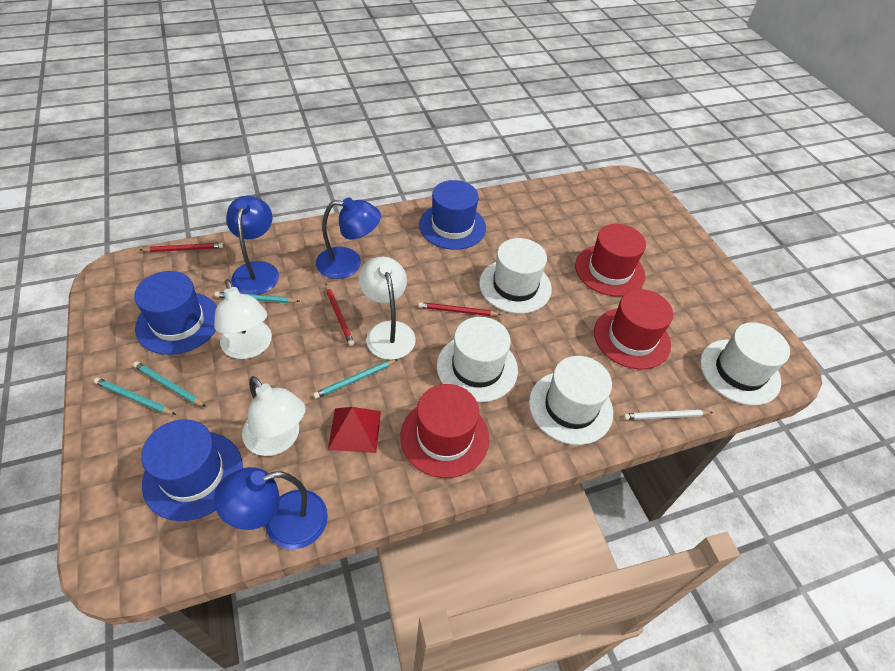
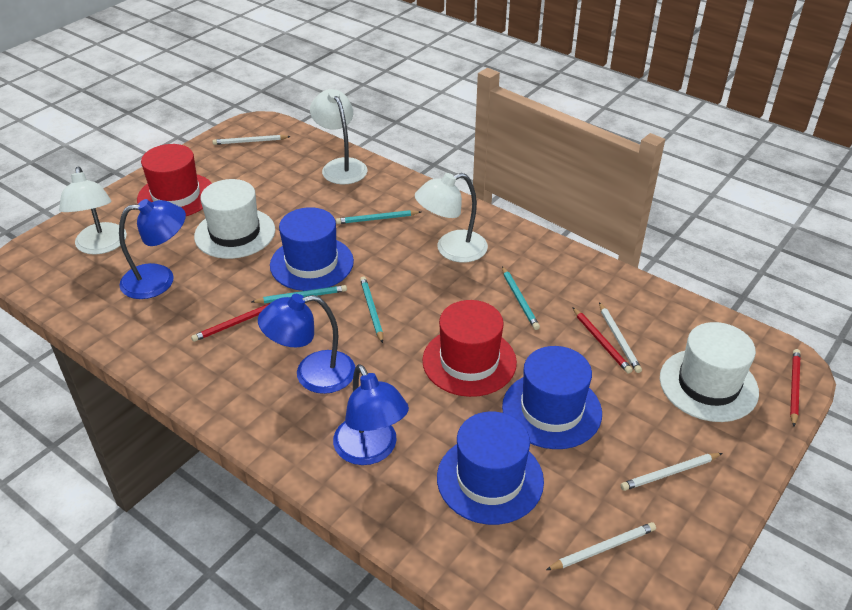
red hat: 3 -> 2
red pyramid: 1 -> 0
white hat: 4 -> 2
white pencil: 1 -> 4

